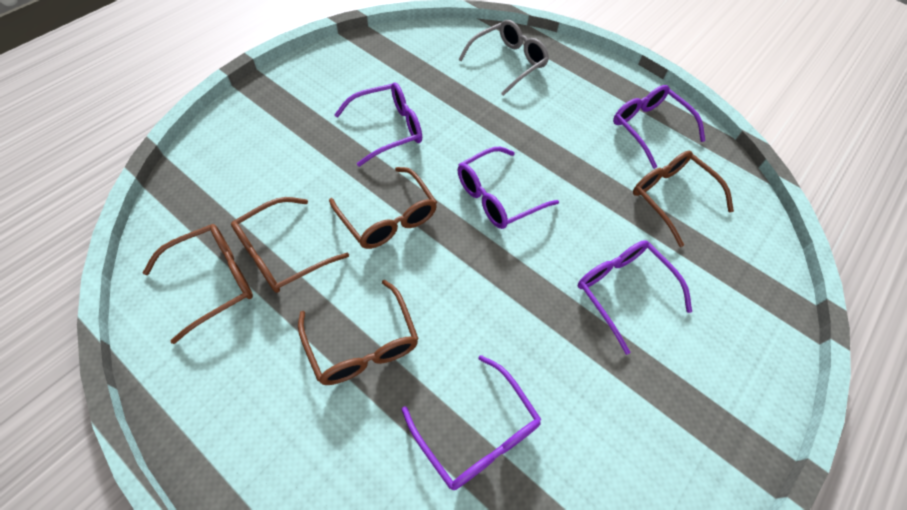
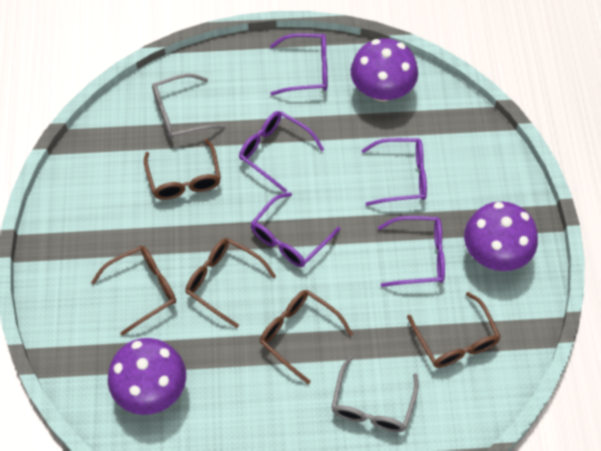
grey glasses: 1 -> 2
purple mushroom: 0 -> 3

